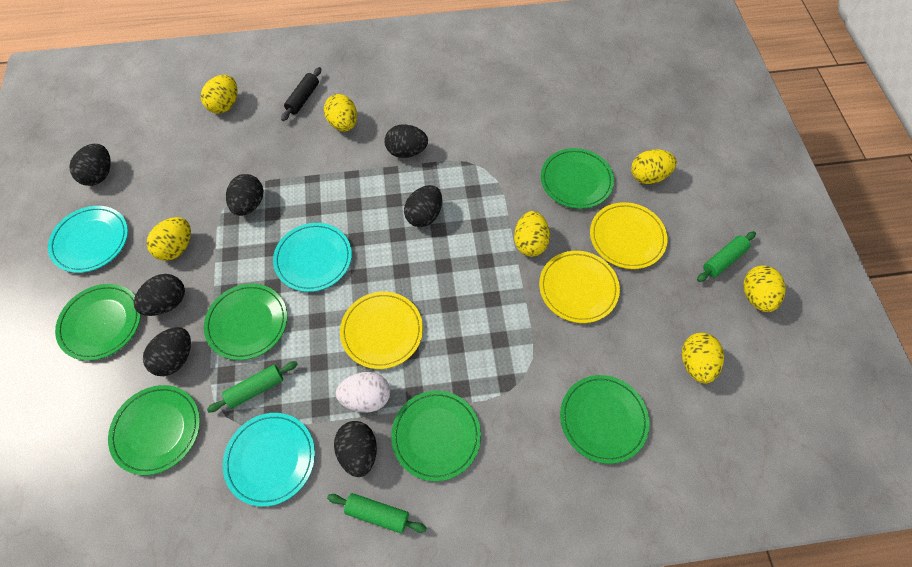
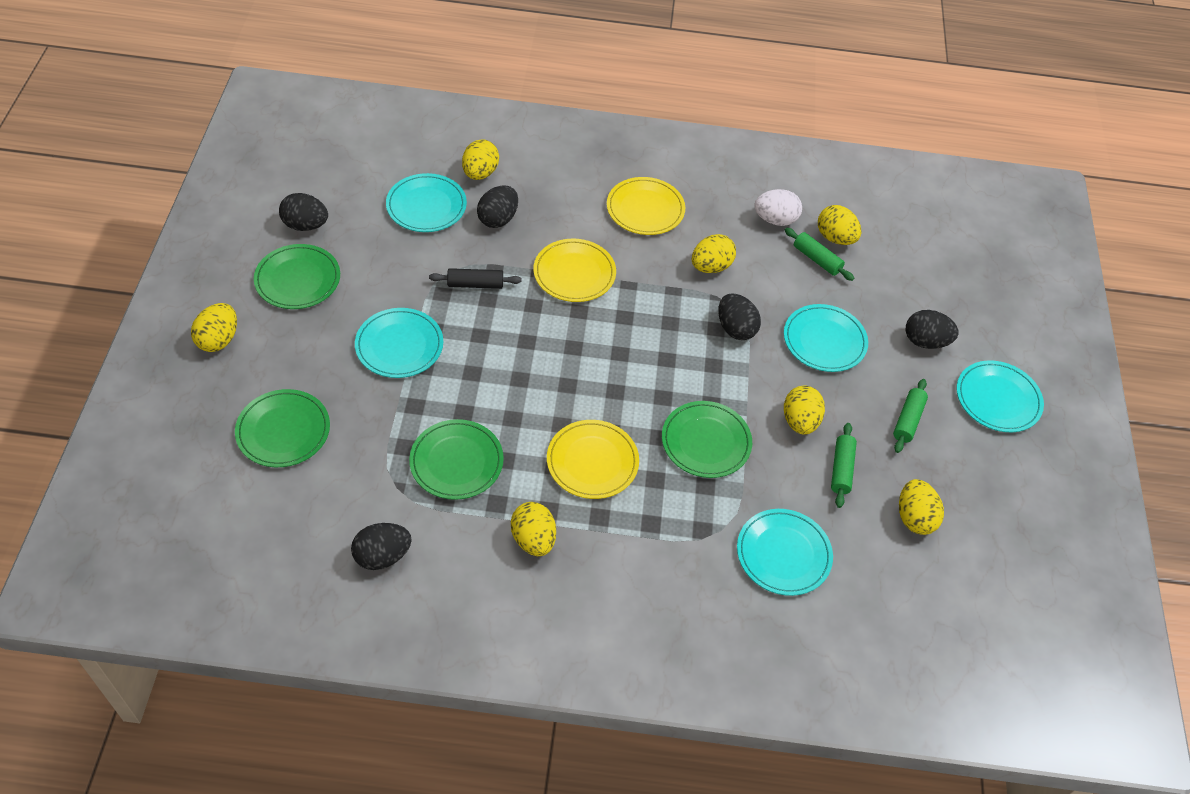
black egg: 7 -> 5
green plate: 6 -> 4
turquoise plate: 3 -> 5

